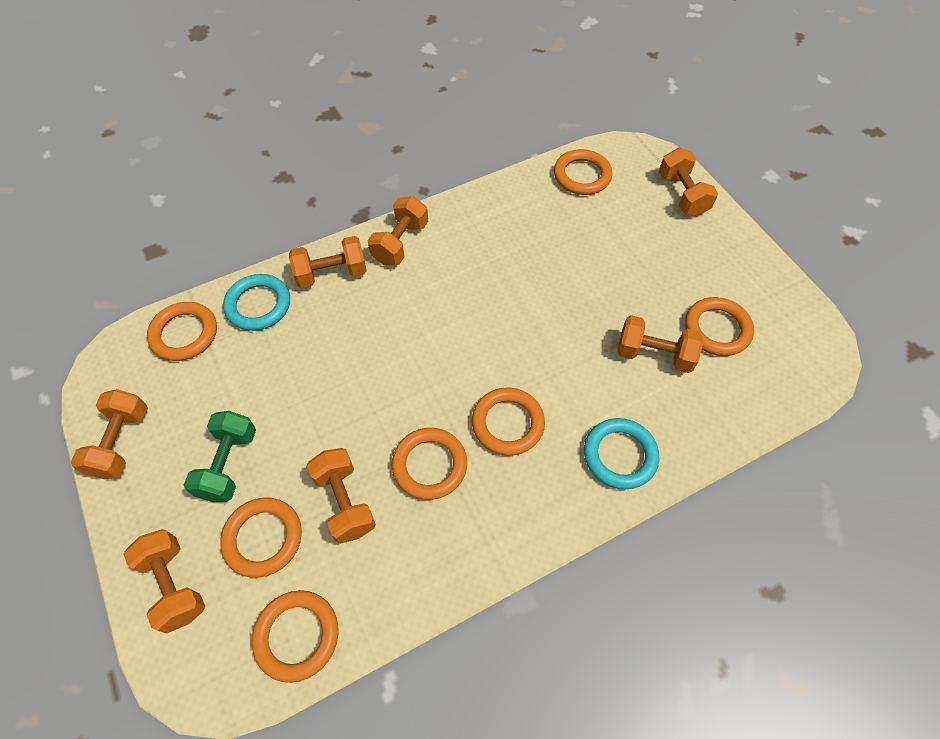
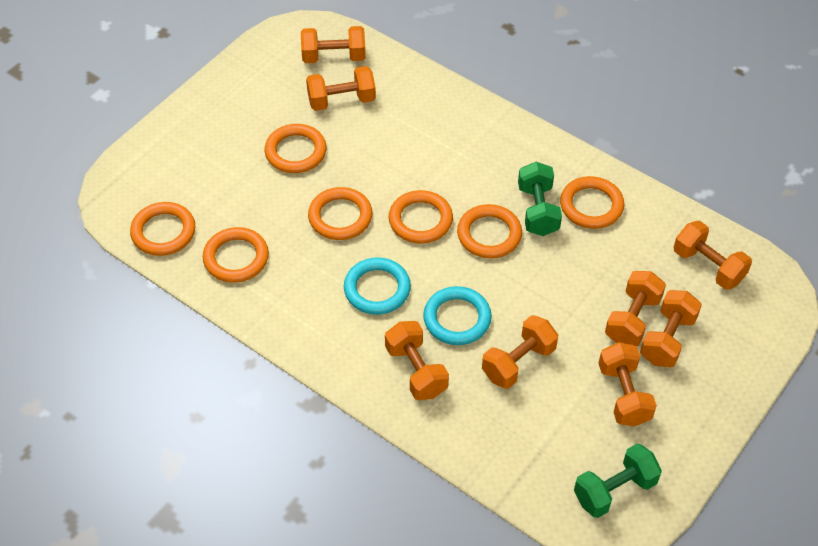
green dumbbell: 1 -> 2
orange dumbbell: 7 -> 8

